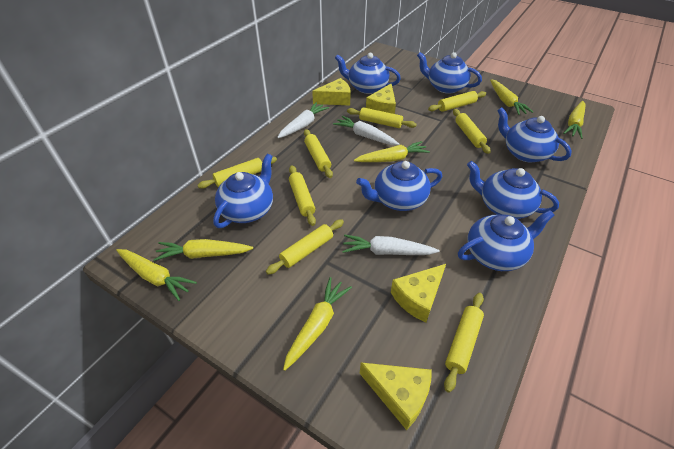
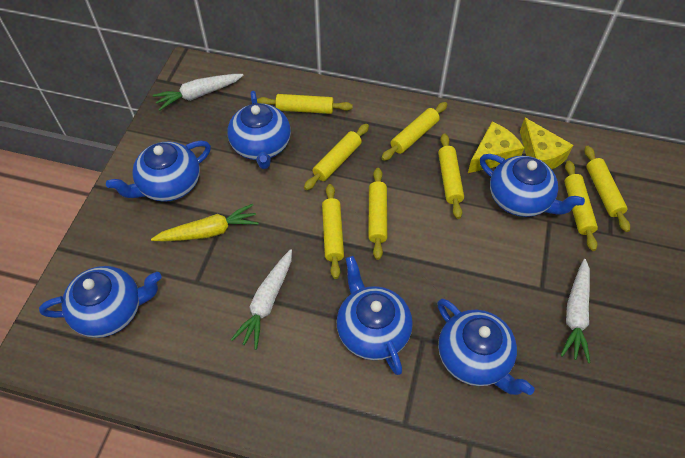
blue teapot: 7 -> 6
yellow carrot: 6 -> 1
yellow cheese: 4 -> 2

